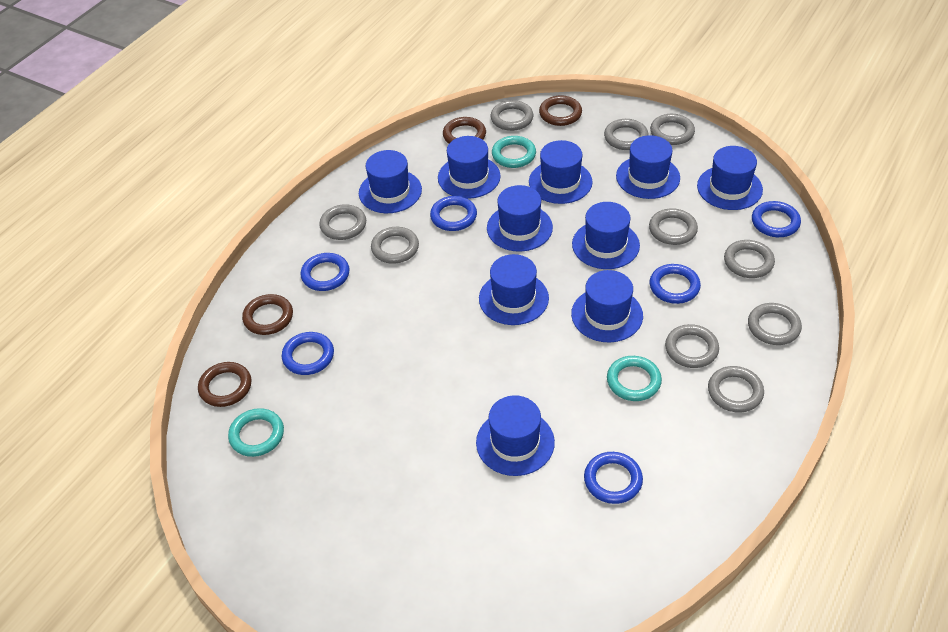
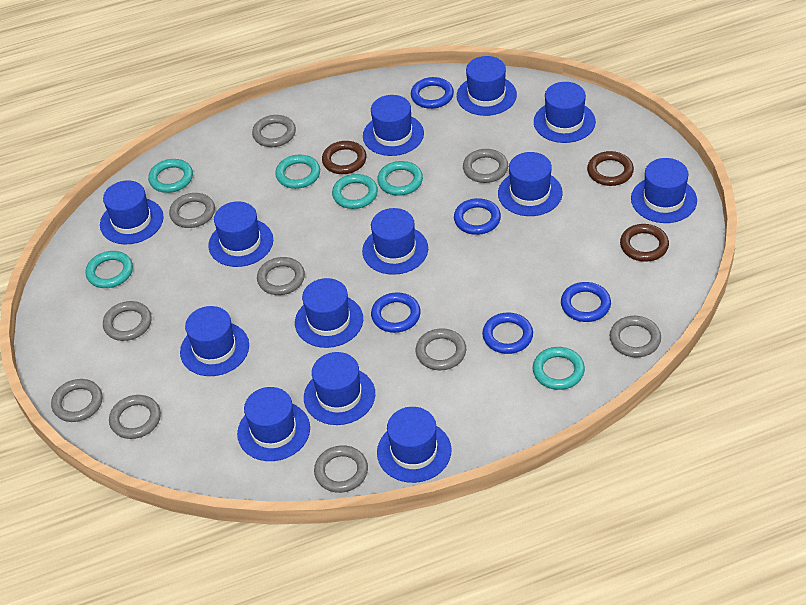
blue hat: 10 -> 13
blue ring: 6 -> 5
brown ring: 4 -> 3
turquoise ring: 3 -> 6

